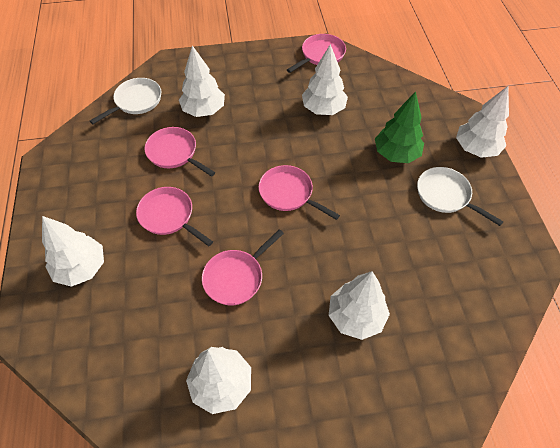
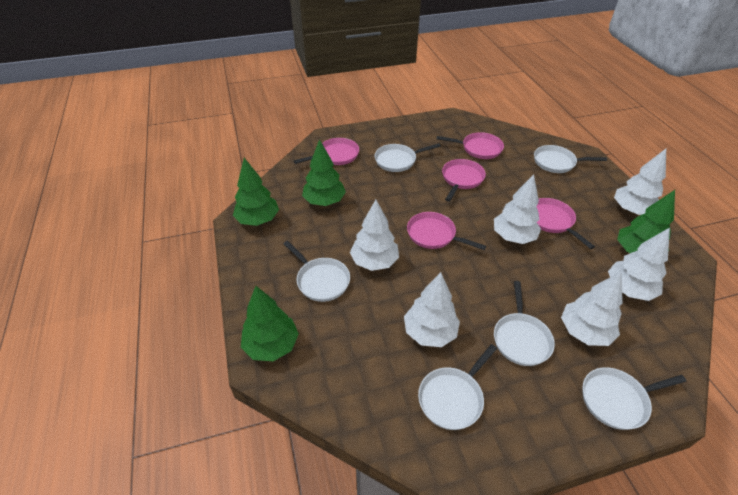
green tree: 1 -> 4
white pan: 2 -> 6

